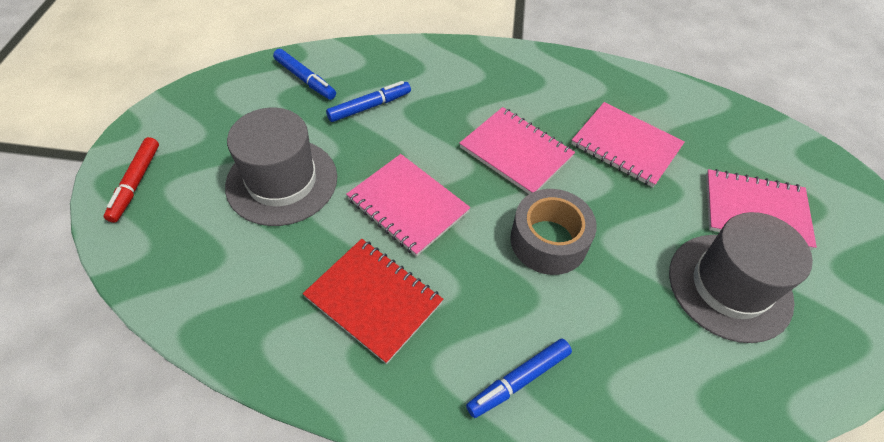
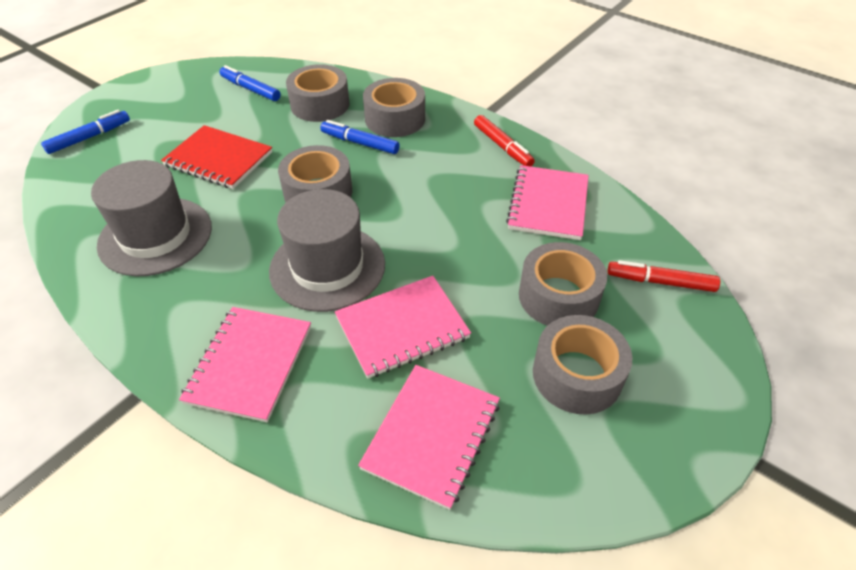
grey tape: 1 -> 5
red marker: 1 -> 2

